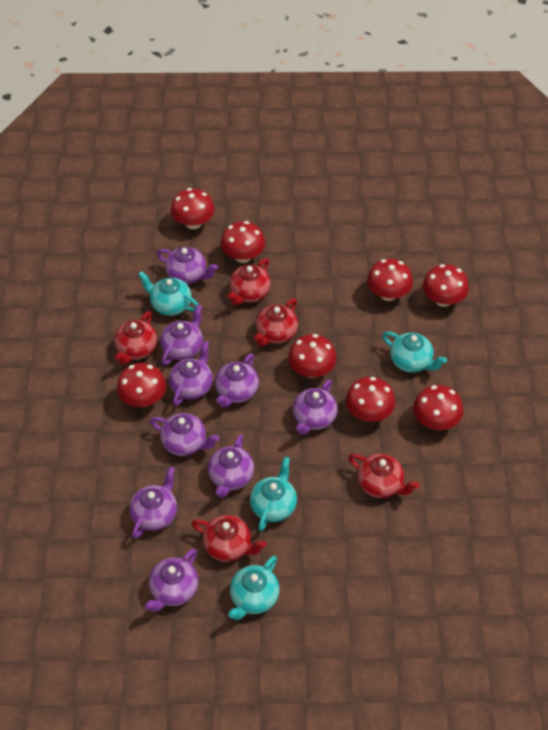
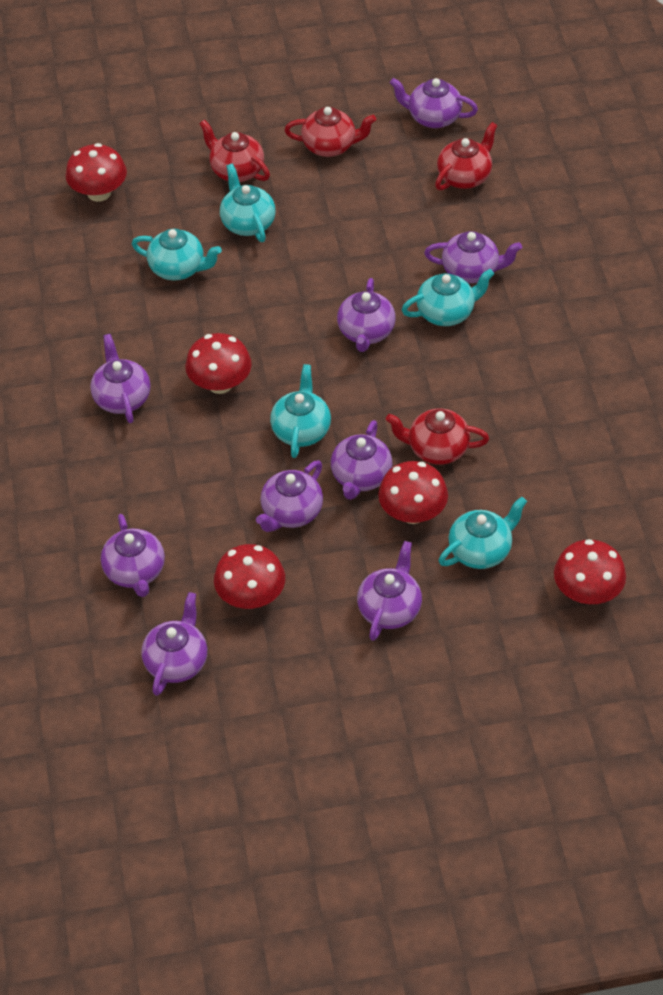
red mushroom: 8 -> 5
red teapot: 5 -> 4
turquoise teapot: 4 -> 5

